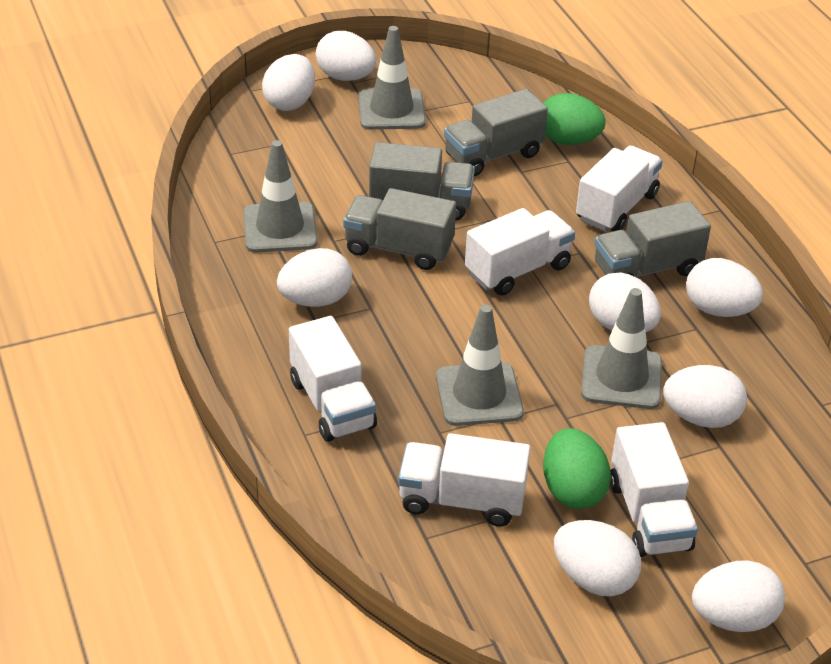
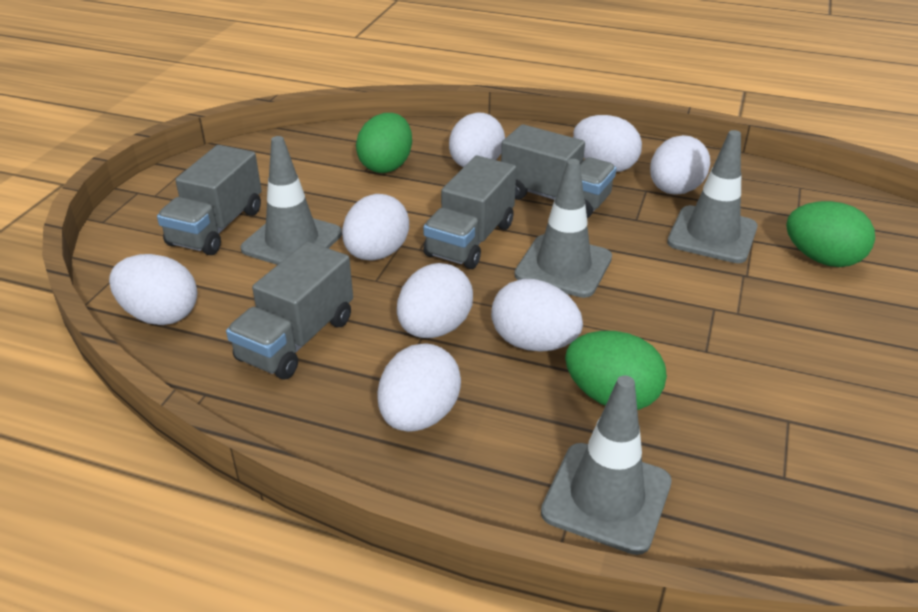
green egg: 2 -> 3
white truck: 5 -> 0

